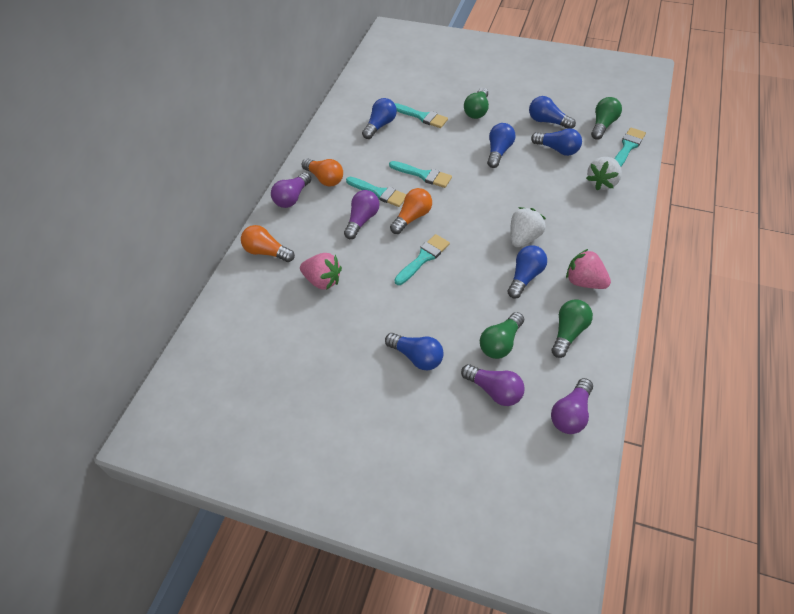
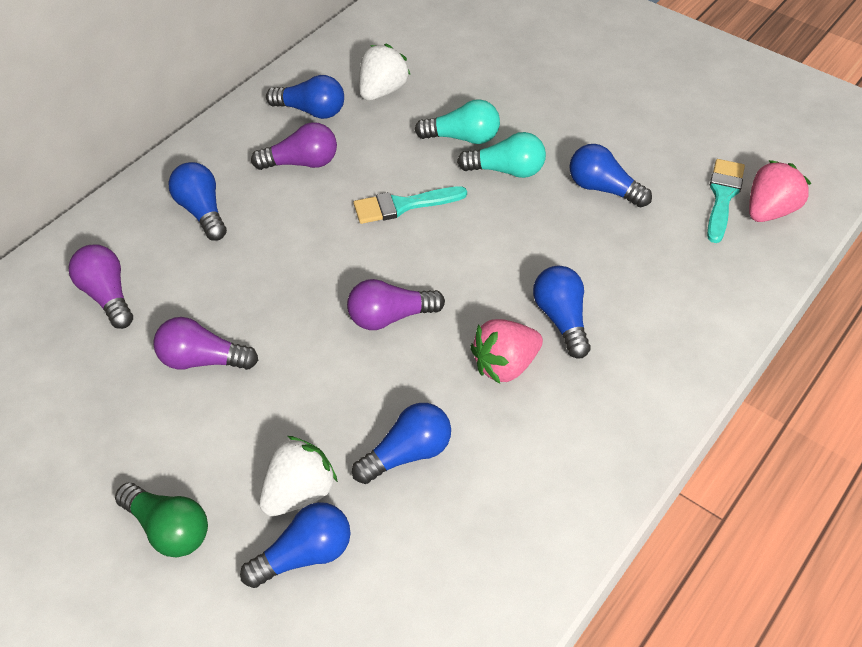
green light bulb: 4 -> 1
orange light bulb: 3 -> 0
turquoise brush: 5 -> 2
turquoise light bulb: 0 -> 2

